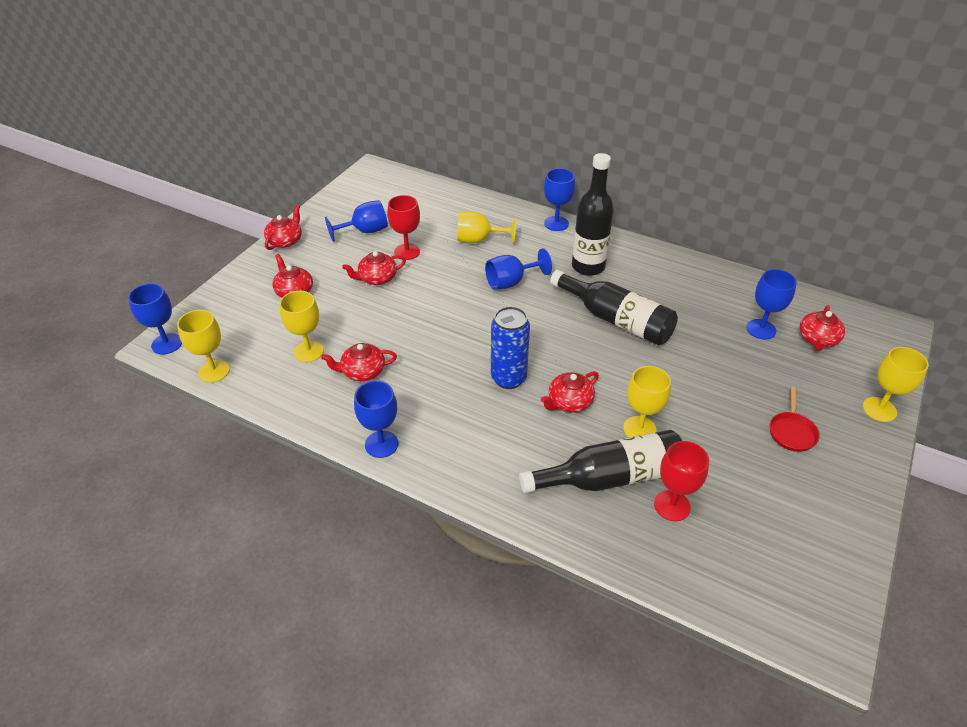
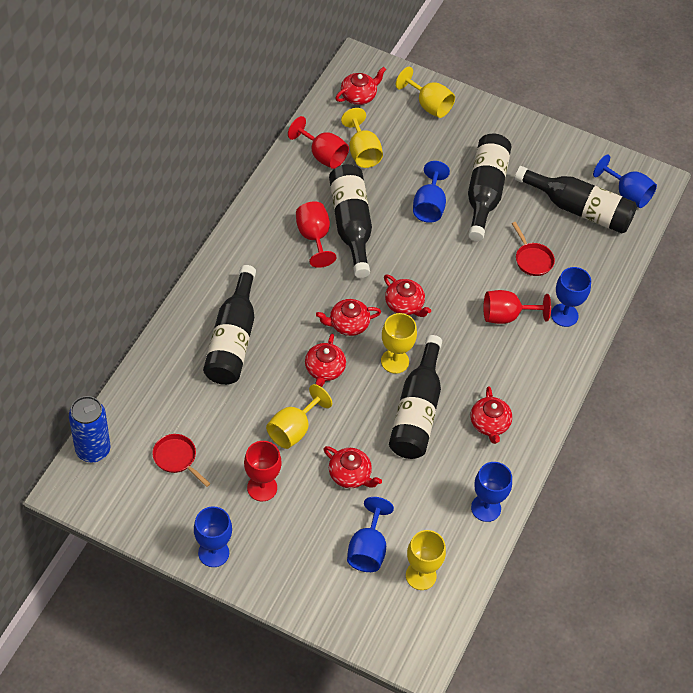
black bottle: 3 -> 5
red goblet: 2 -> 4
red pan: 1 -> 2

